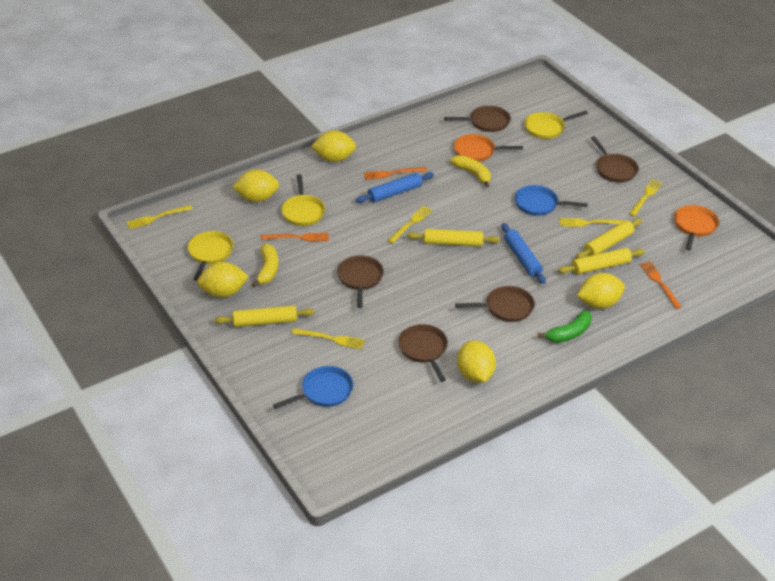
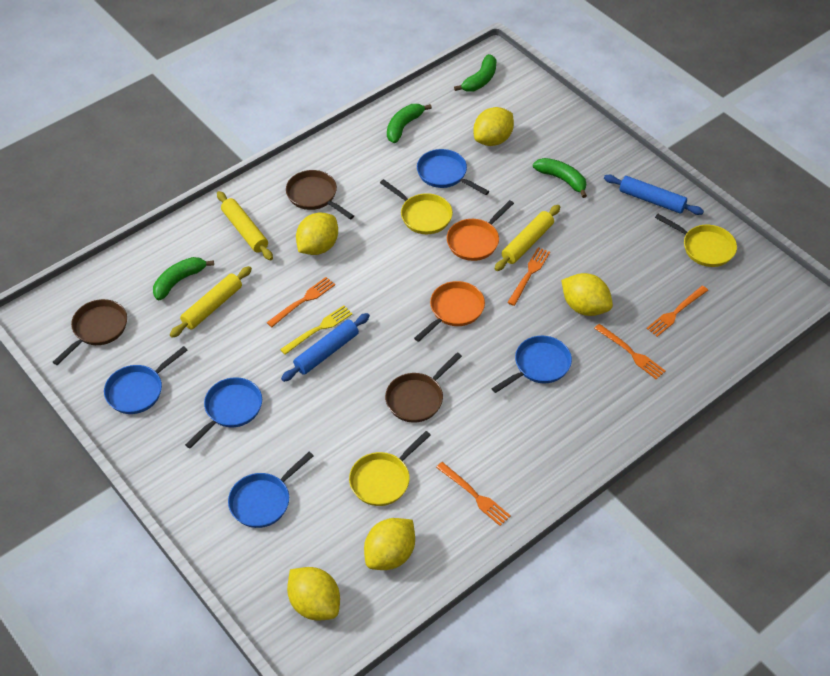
blue pan: 2 -> 5
brown pan: 5 -> 3
green banana: 1 -> 4
orange fork: 3 -> 5
yellow banana: 2 -> 0
yellow fork: 5 -> 1
yellow rolling pin: 4 -> 3

